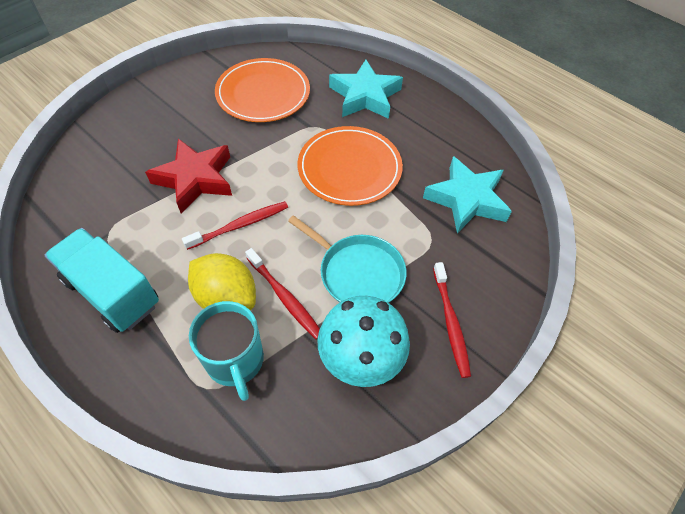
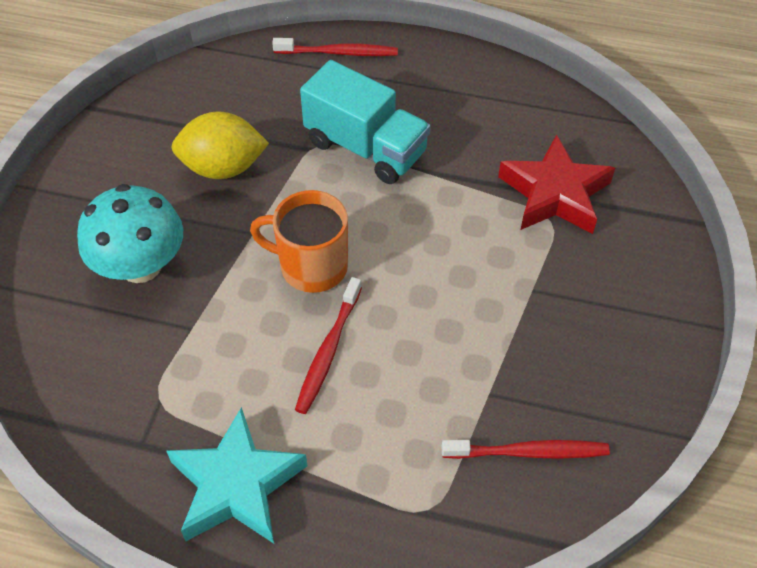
orange mug: 0 -> 1
orange plate: 2 -> 0
turquoise mug: 1 -> 0
turquoise pan: 1 -> 0
turquoise star: 2 -> 1

